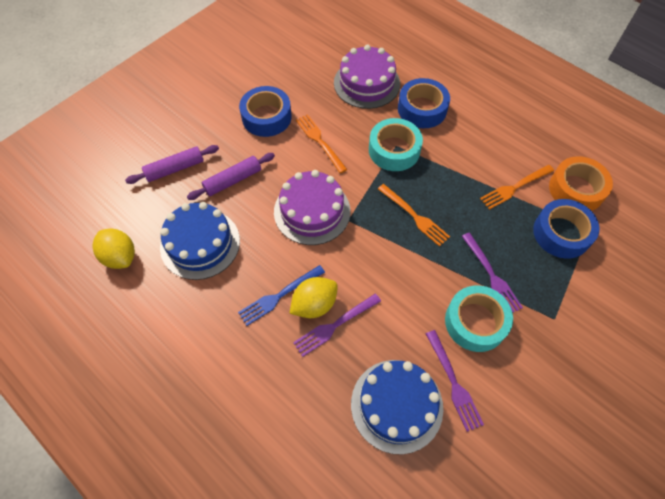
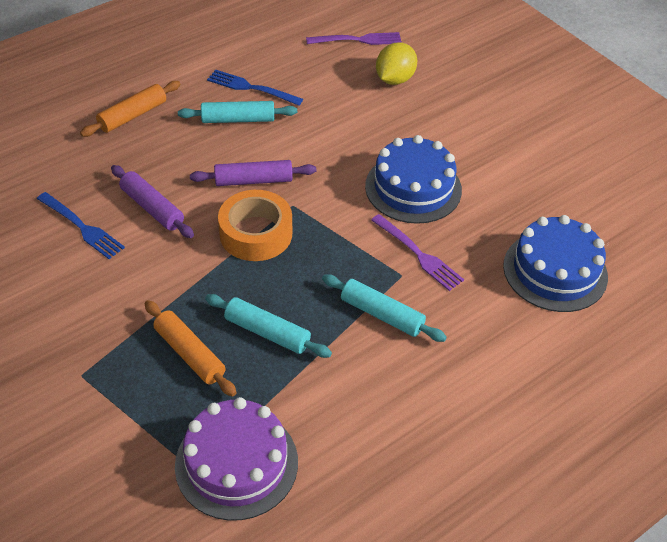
blue fork: 1 -> 2
blue tape: 3 -> 0
orange fork: 3 -> 0
orange rolling pin: 0 -> 2
purple cake: 2 -> 1
purple fork: 3 -> 2
turquoise rolling pin: 0 -> 3
turquoise tape: 2 -> 0
yellow lemon: 2 -> 1

